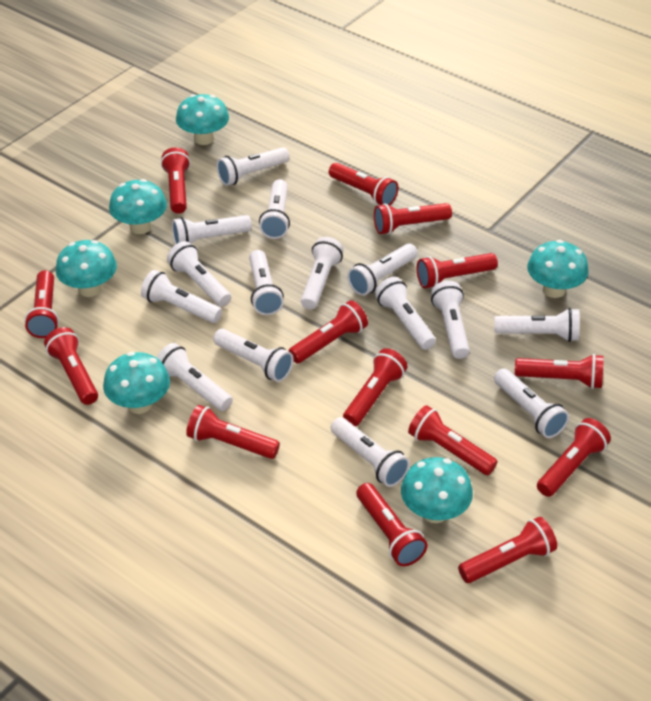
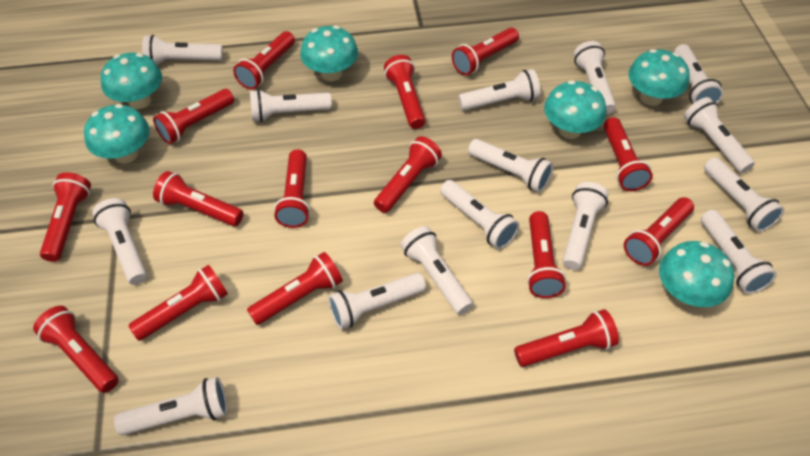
red flashlight: 14 -> 15

